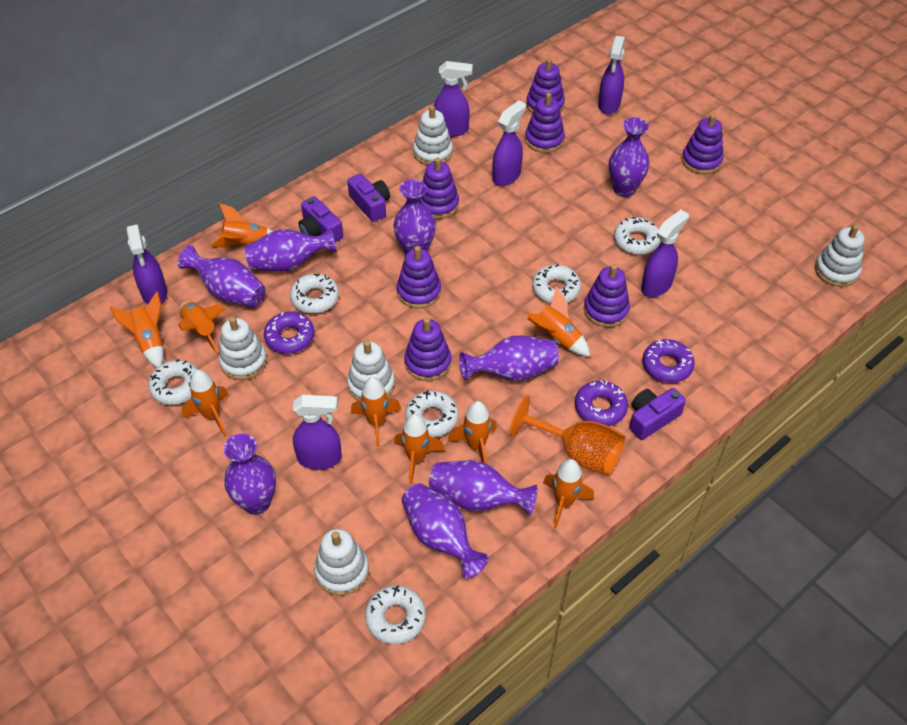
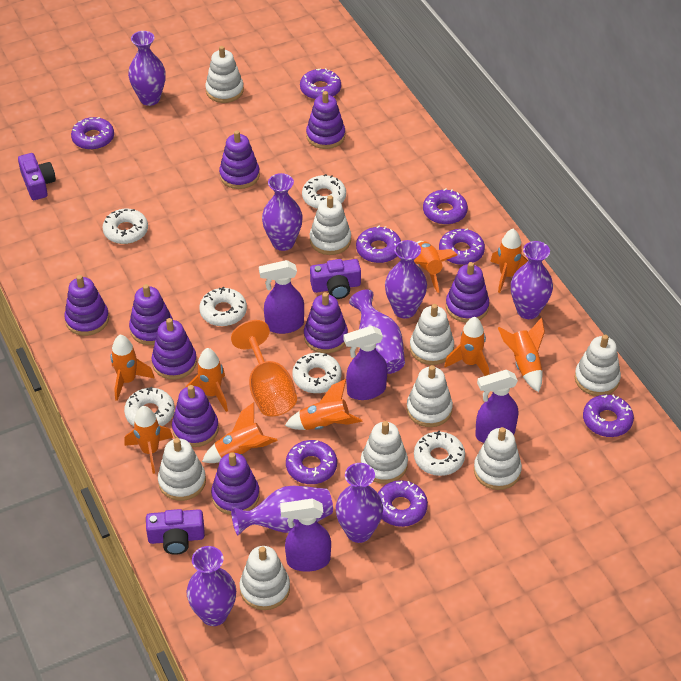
purple donut: 3 -> 8
purple spray bottle: 6 -> 4
purple stacking toy: 7 -> 9
white stacking toy: 5 -> 9

